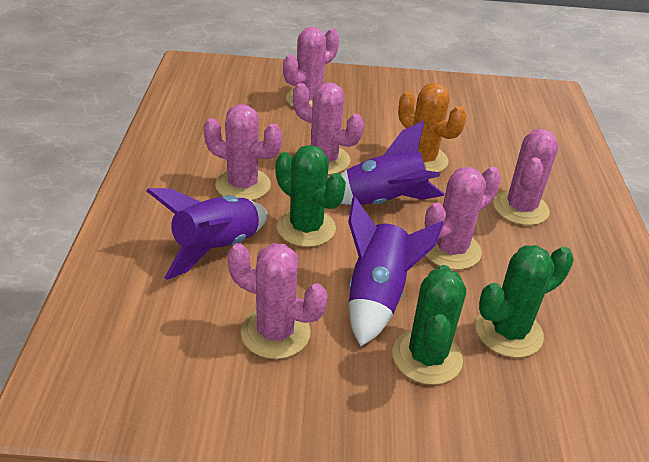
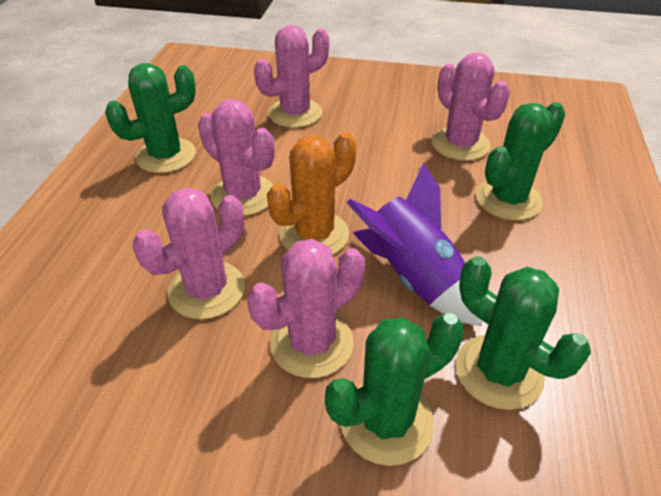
green cactus: 3 -> 4
pink cactus: 6 -> 5
purple rocket: 3 -> 1

